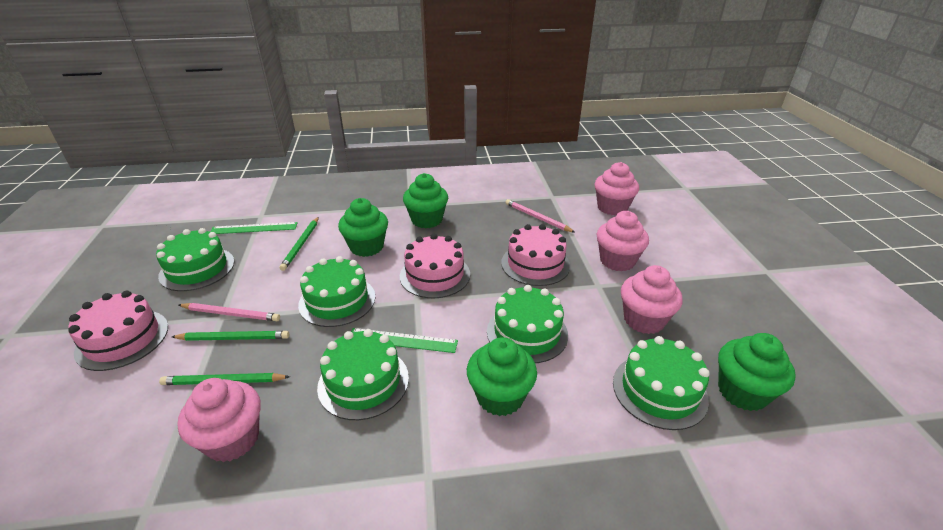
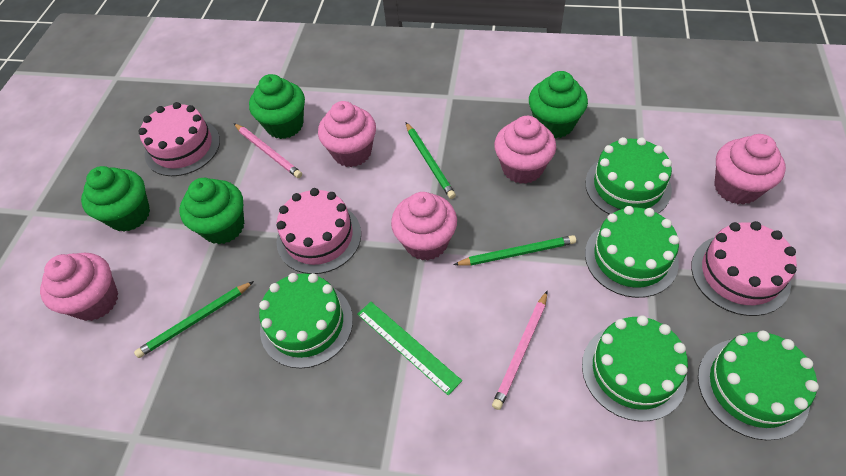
green ruler: 2 -> 1
pink cupcake: 4 -> 5

